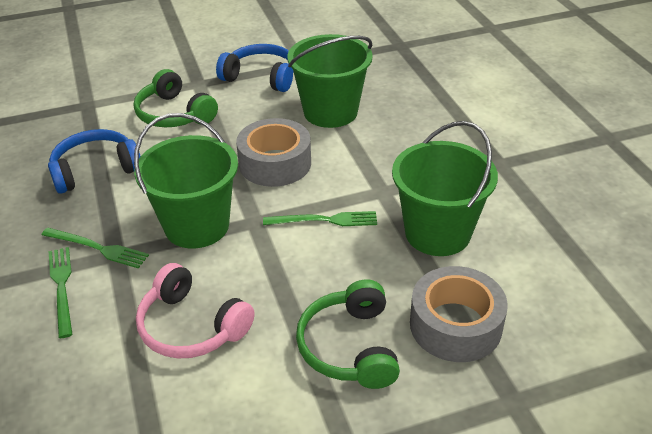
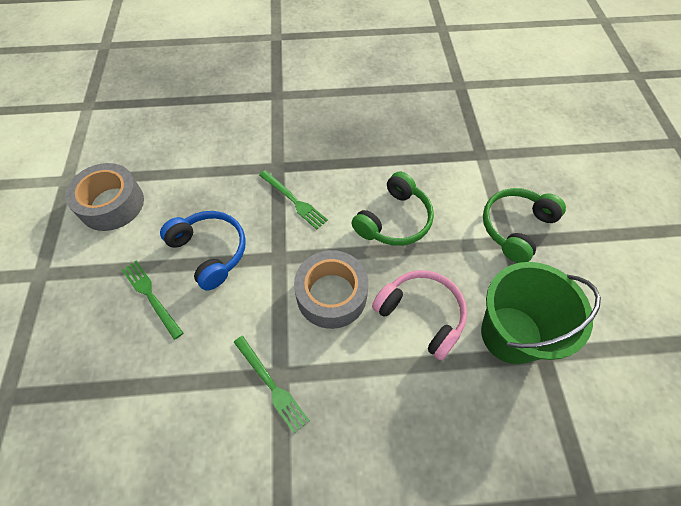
blue headphones: 2 -> 1
green bucket: 3 -> 1

